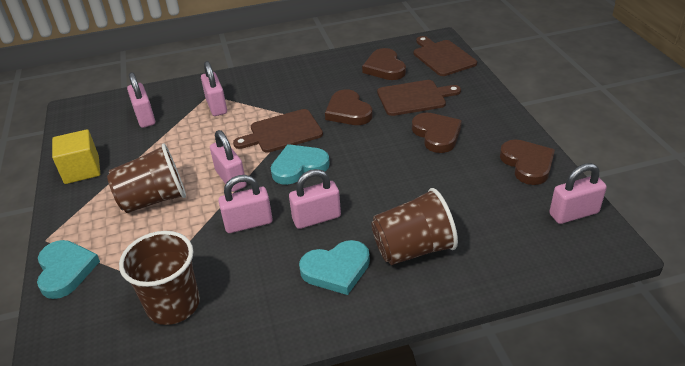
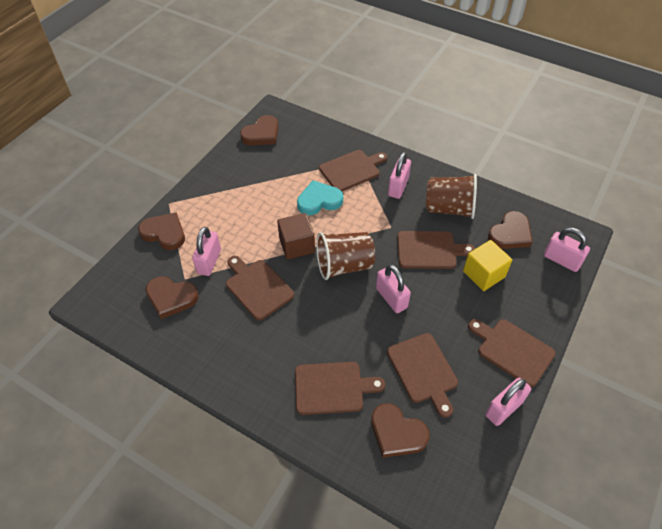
brown cube: 0 -> 1
brown cup: 3 -> 2
brown cutting board: 3 -> 6
brown heart: 4 -> 5
pink padlock: 6 -> 5
turquoise heart: 3 -> 1

